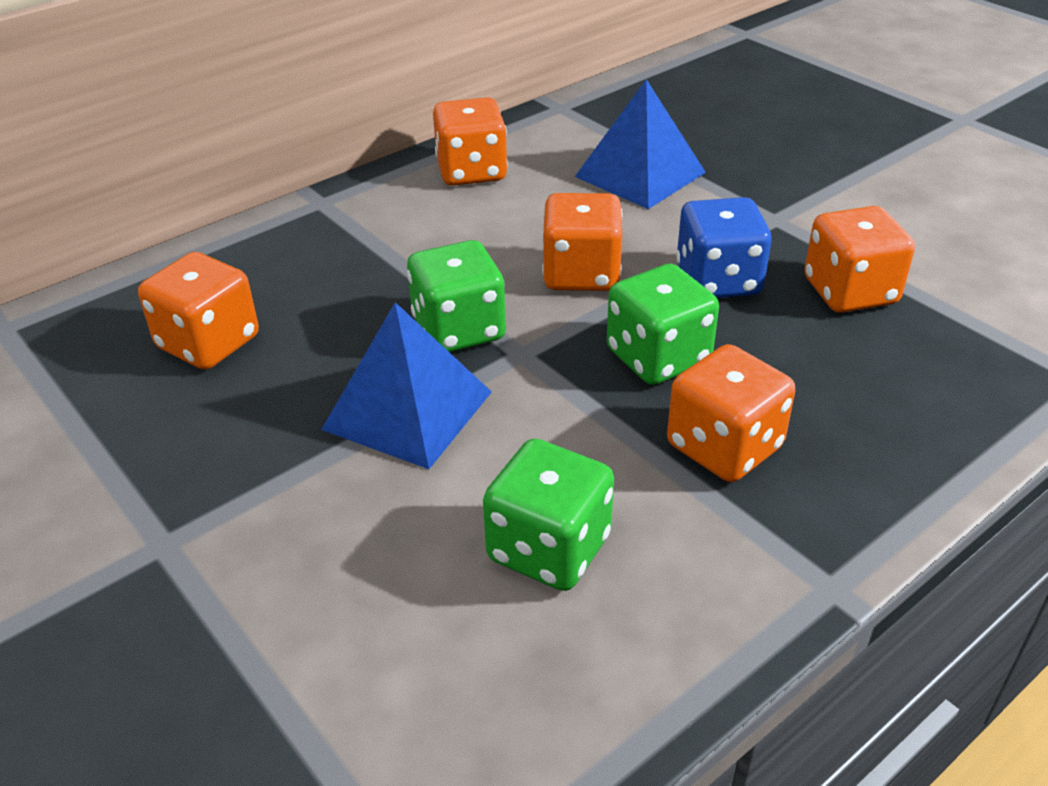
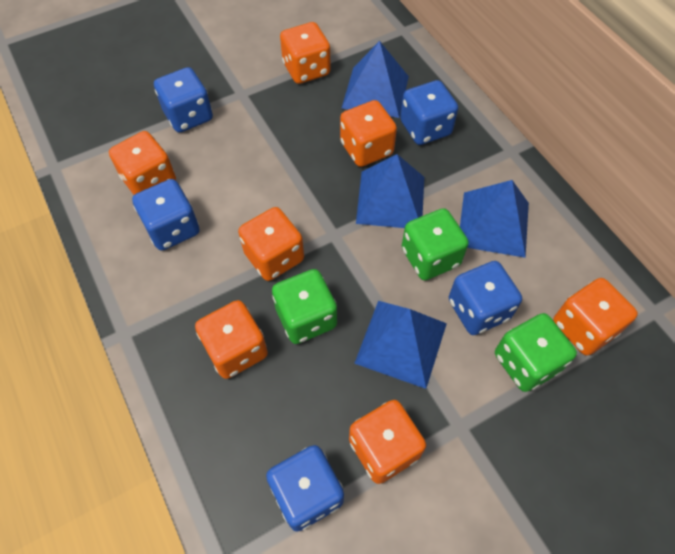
blue dice: 1 -> 5
blue pyramid: 2 -> 4
orange dice: 5 -> 7

